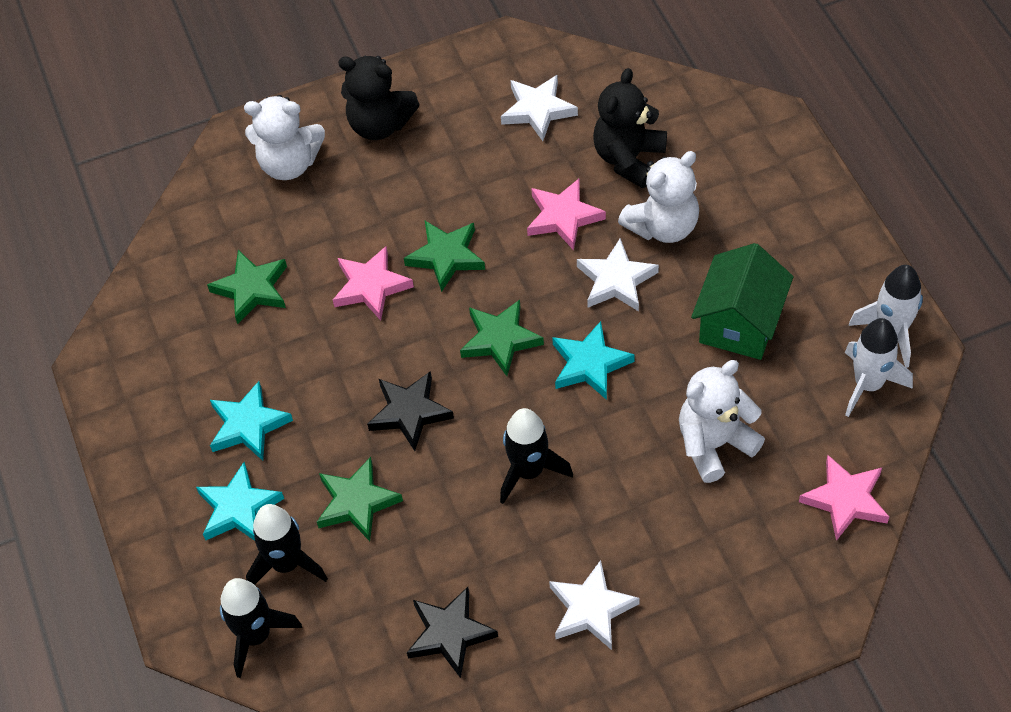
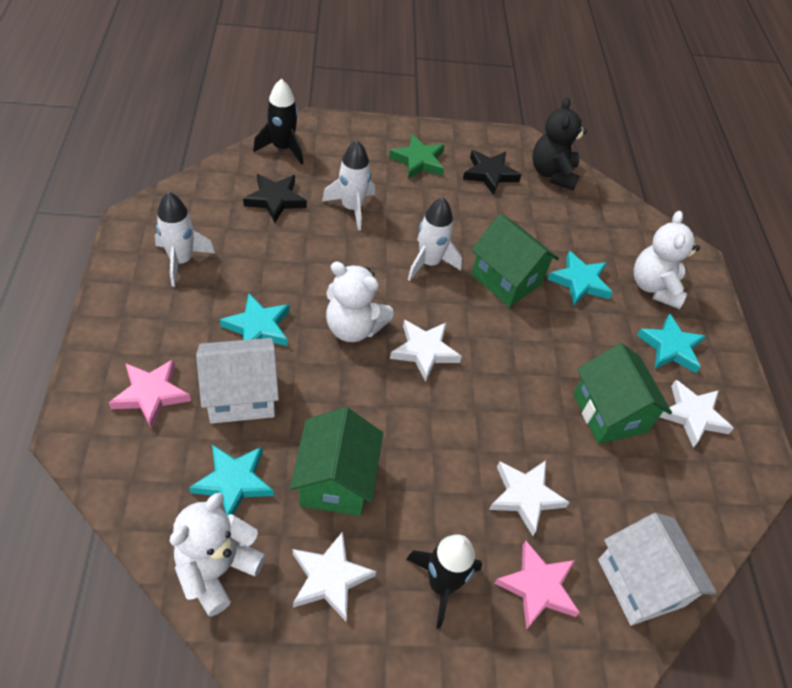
black rocket: 3 -> 2
black teddy bear: 2 -> 1
green house: 1 -> 3
green star: 4 -> 1
pink star: 3 -> 2
turquoise star: 3 -> 4
white house: 0 -> 2
white rocket: 2 -> 3
white star: 3 -> 4

